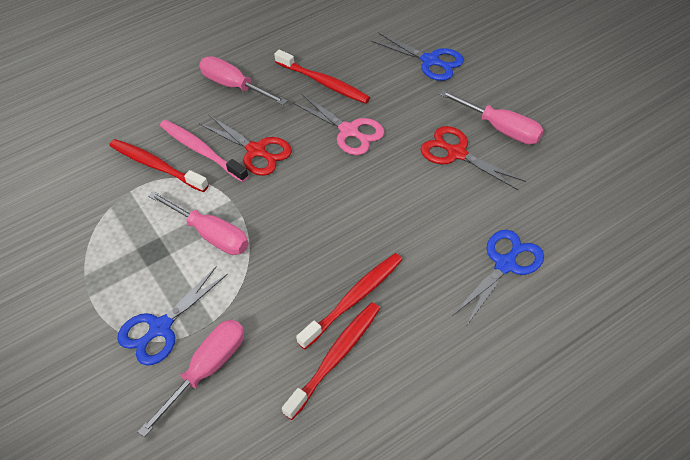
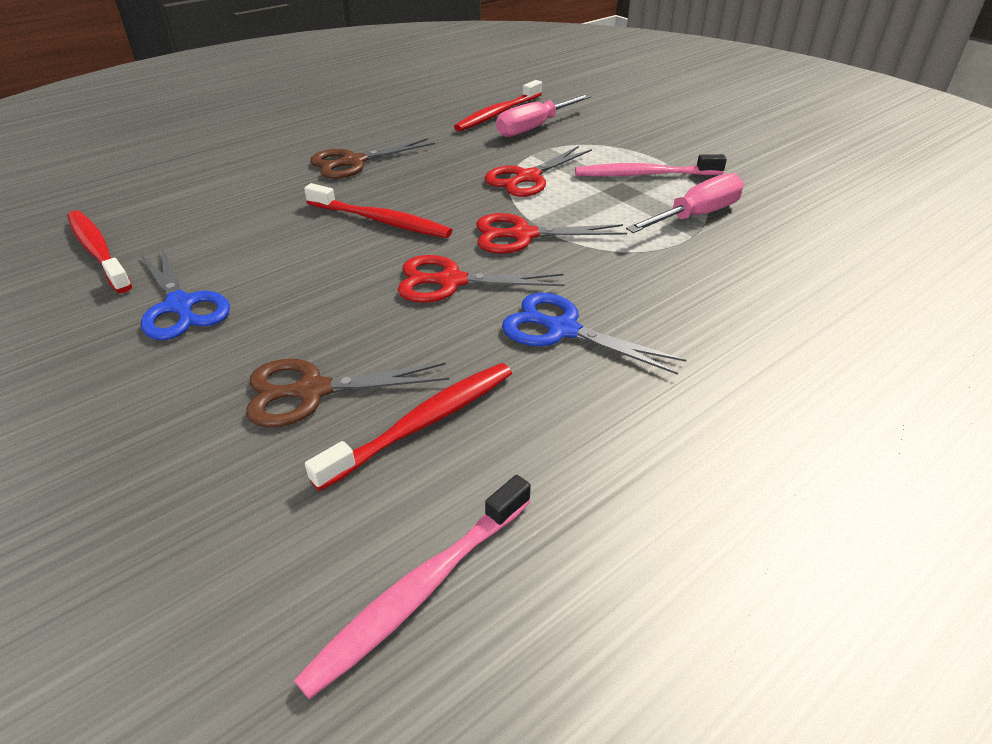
blue scissors: 3 -> 2
brown scissors: 0 -> 2
pink scissors: 1 -> 0
pink screwdriver: 4 -> 2
pink toothbrush: 1 -> 2
red scissors: 2 -> 3

